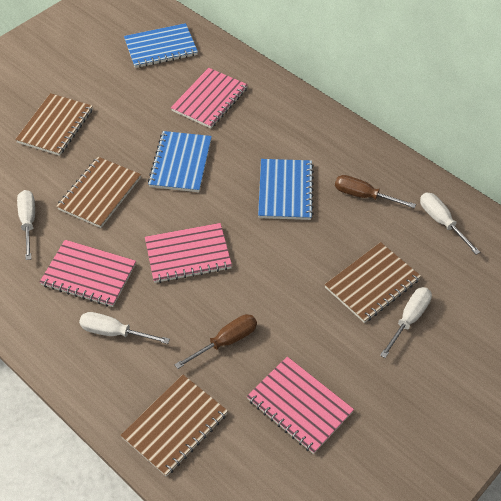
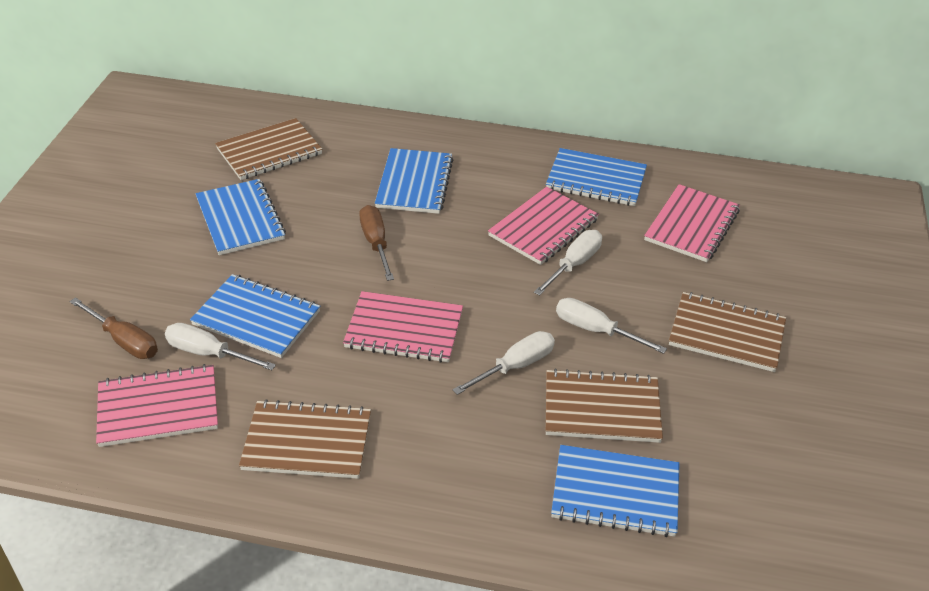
blue notebook: 3 -> 5

